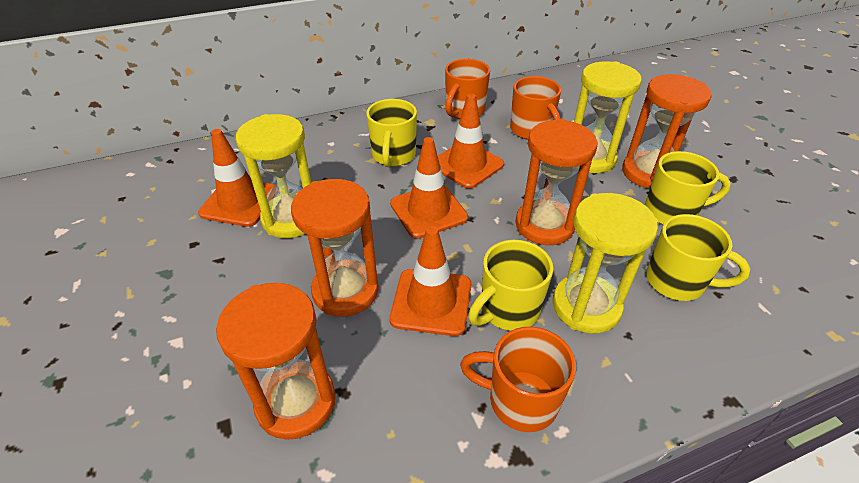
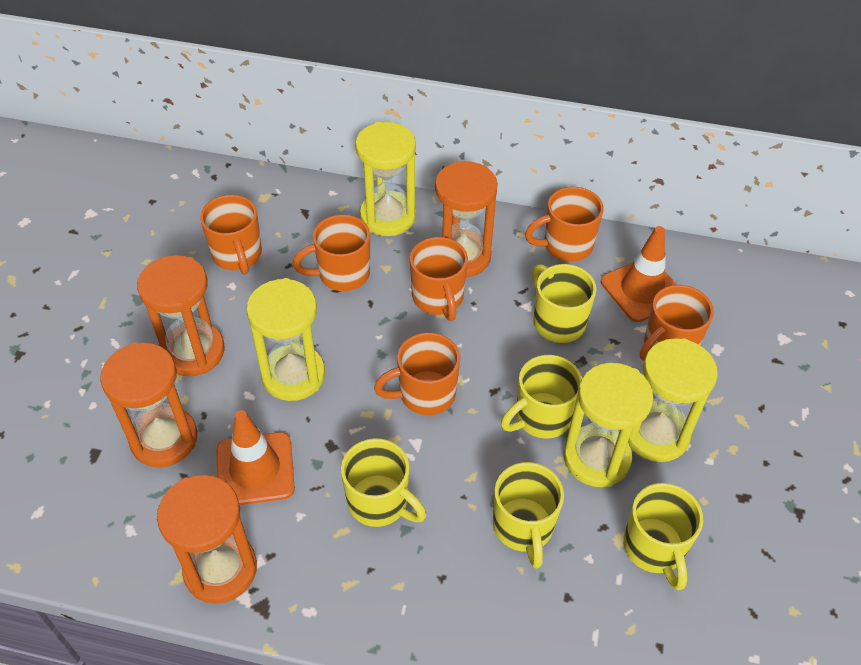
orange mug: 3 -> 6
orange traffic cone: 4 -> 2
yellow hourglass: 3 -> 4
yellow mug: 4 -> 5

